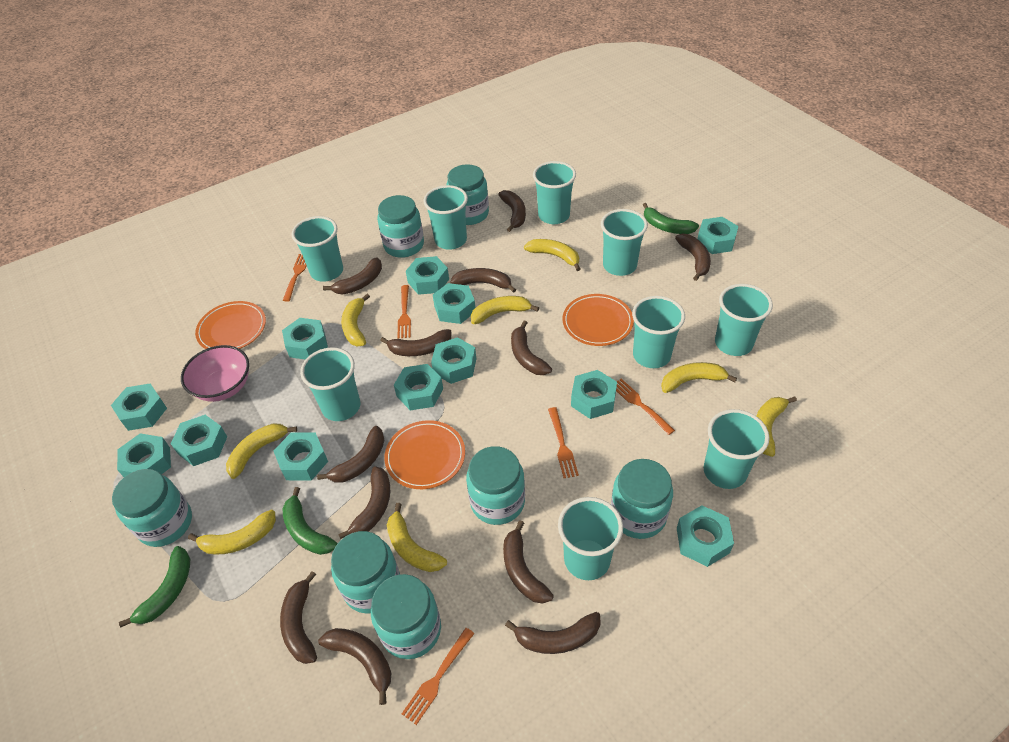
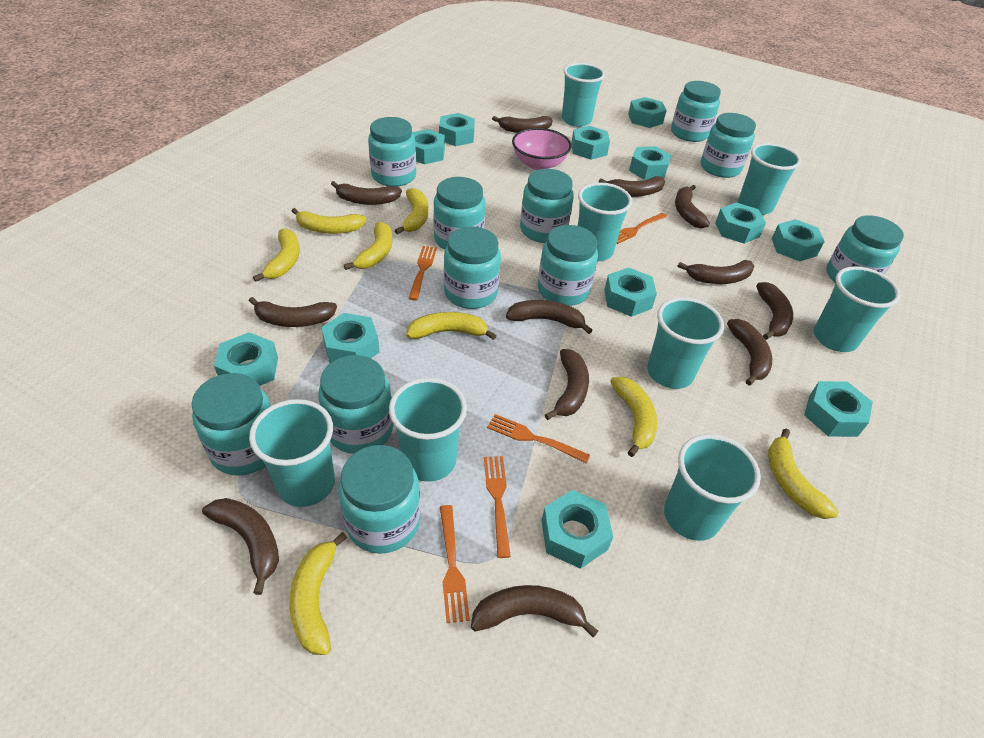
green banana: 3 -> 0
orange plate: 3 -> 0
turquoise cup: 9 -> 8
turquoise jar: 7 -> 11

